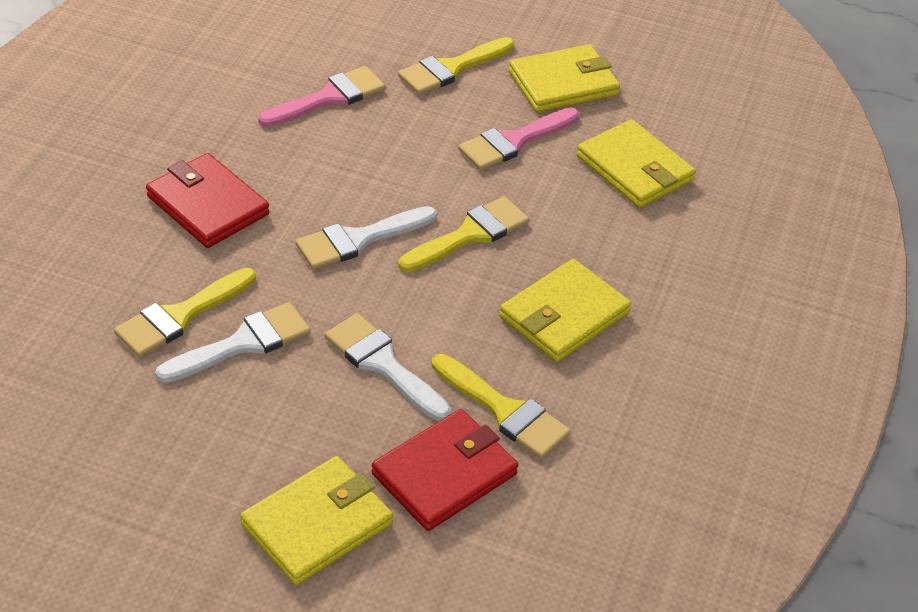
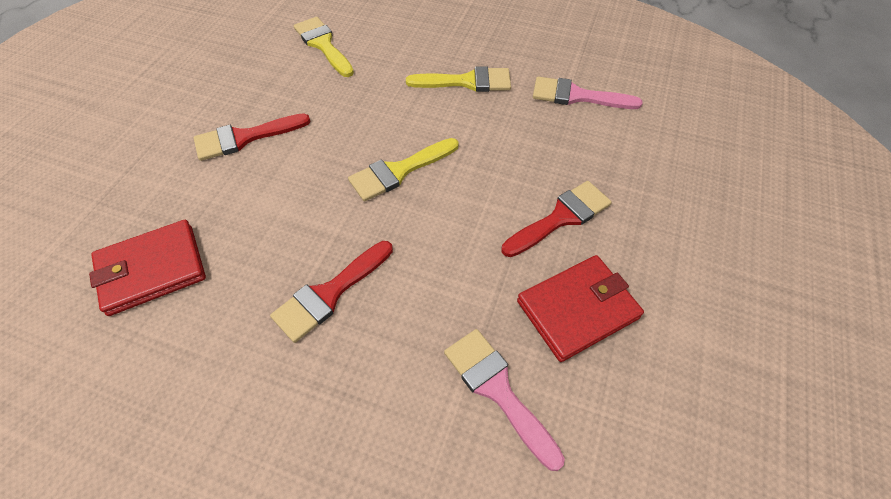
red brush: 0 -> 3
white brush: 3 -> 0
yellow brush: 4 -> 3
yellow wallet: 4 -> 0

